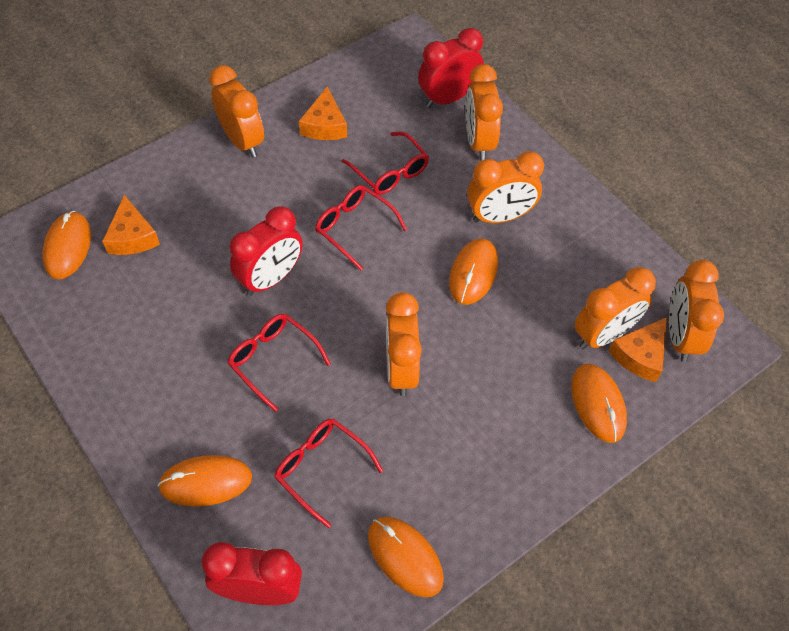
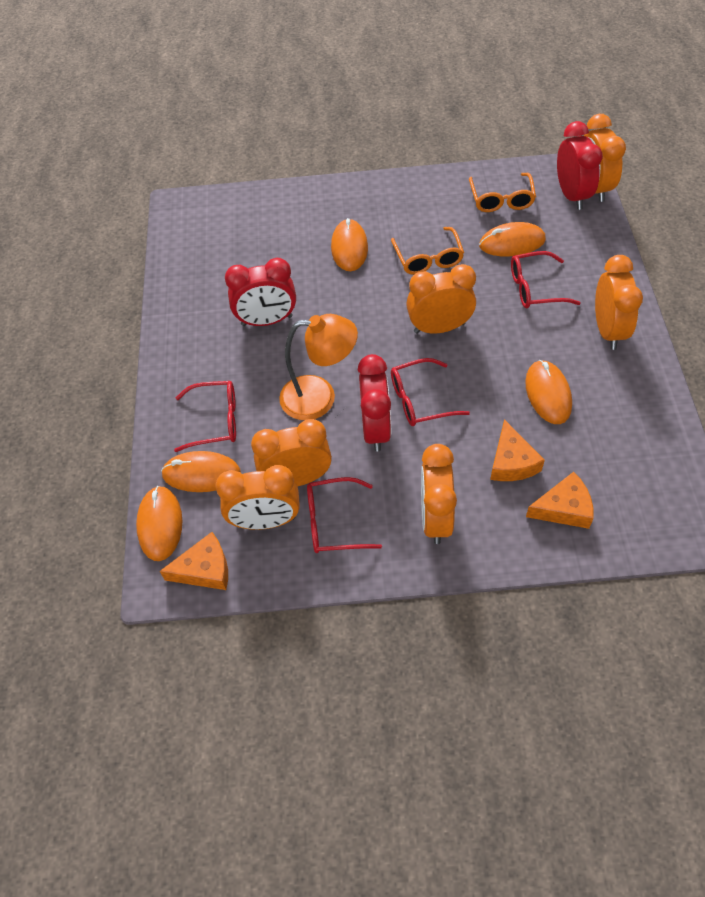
orange glasses: 0 -> 2
orange lamp: 0 -> 1

